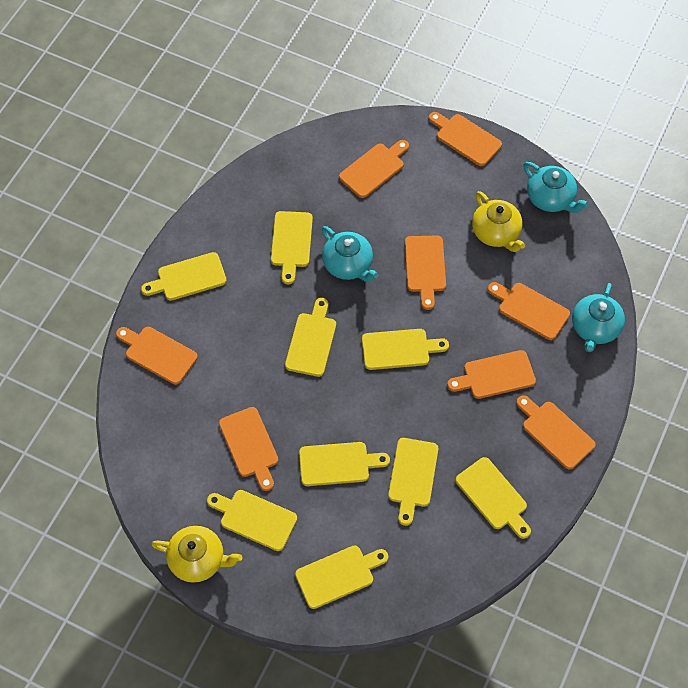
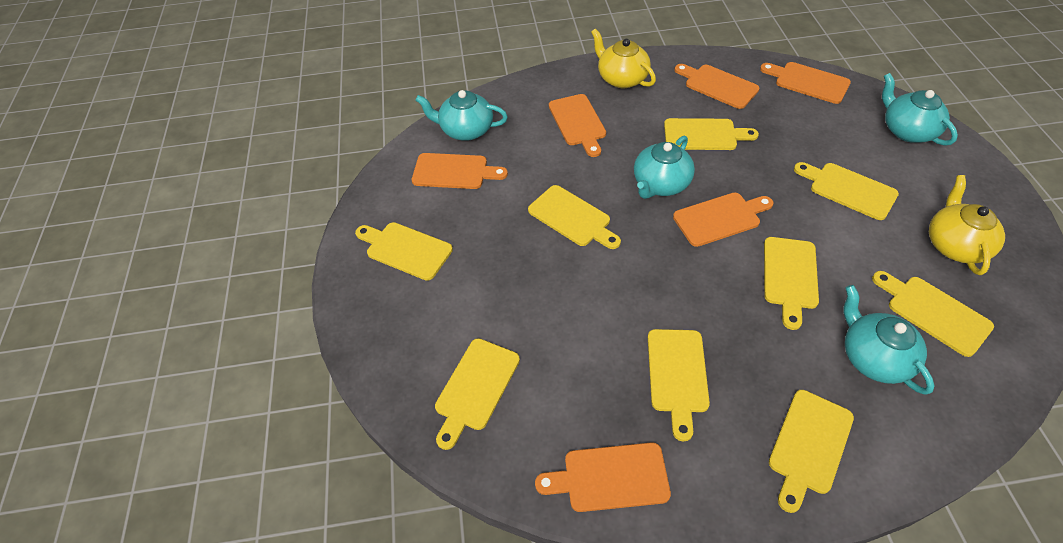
orange cutting board: 8 -> 6
turquoise teapot: 3 -> 4

